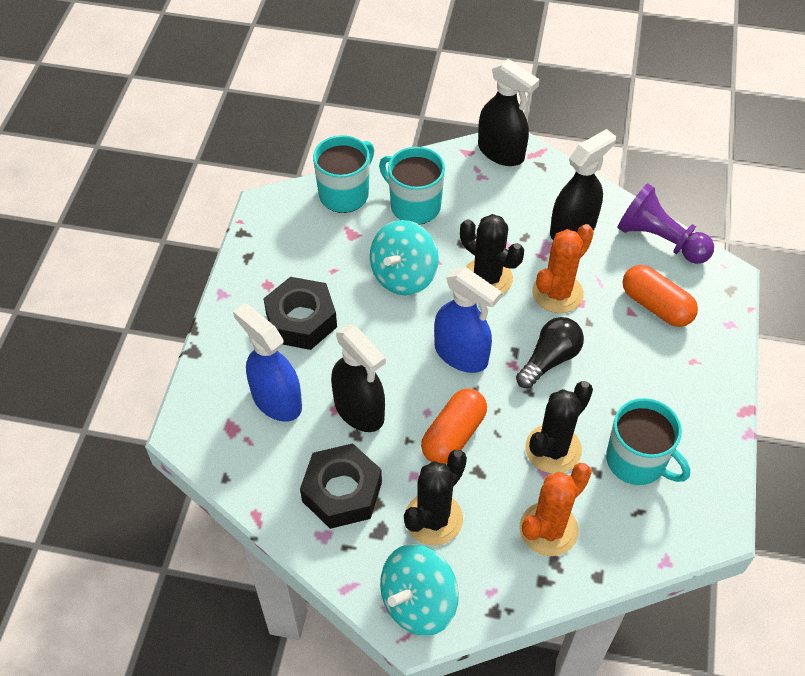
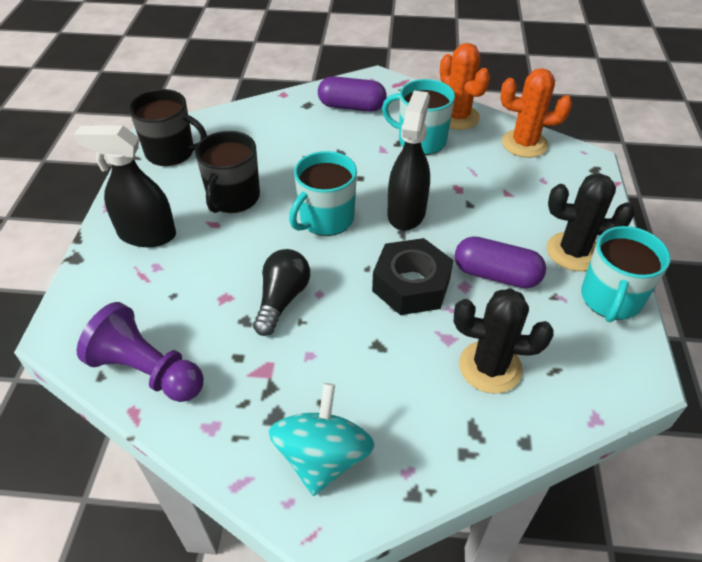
black cactus: 3 -> 2
black mug: 0 -> 2
black nut: 2 -> 1
black spray bottle: 3 -> 2
blue spray bottle: 2 -> 0
orange capsule: 2 -> 0
purple capsule: 0 -> 2
turquoise spinning top: 2 -> 1

